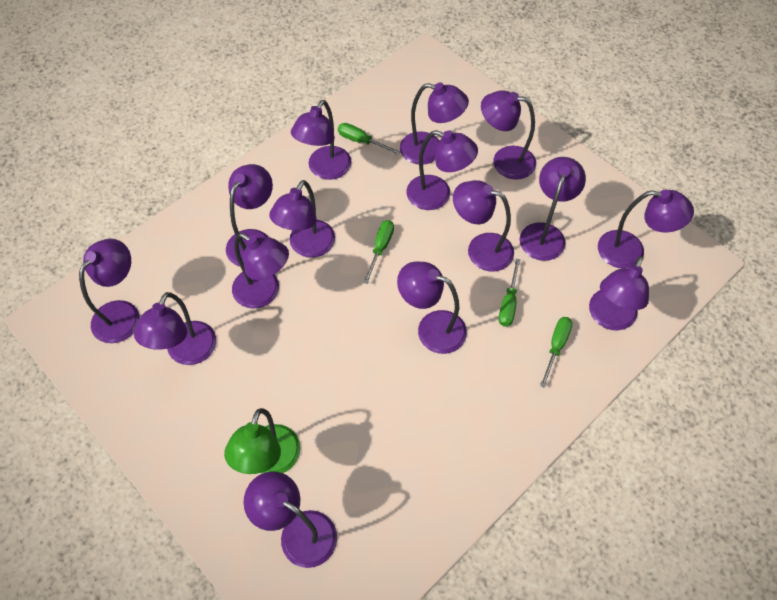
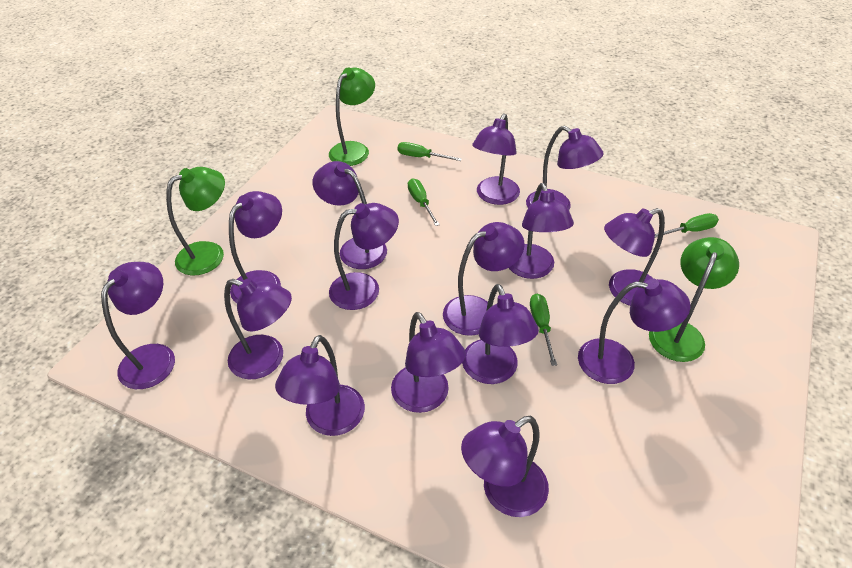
green lamp: 1 -> 3

